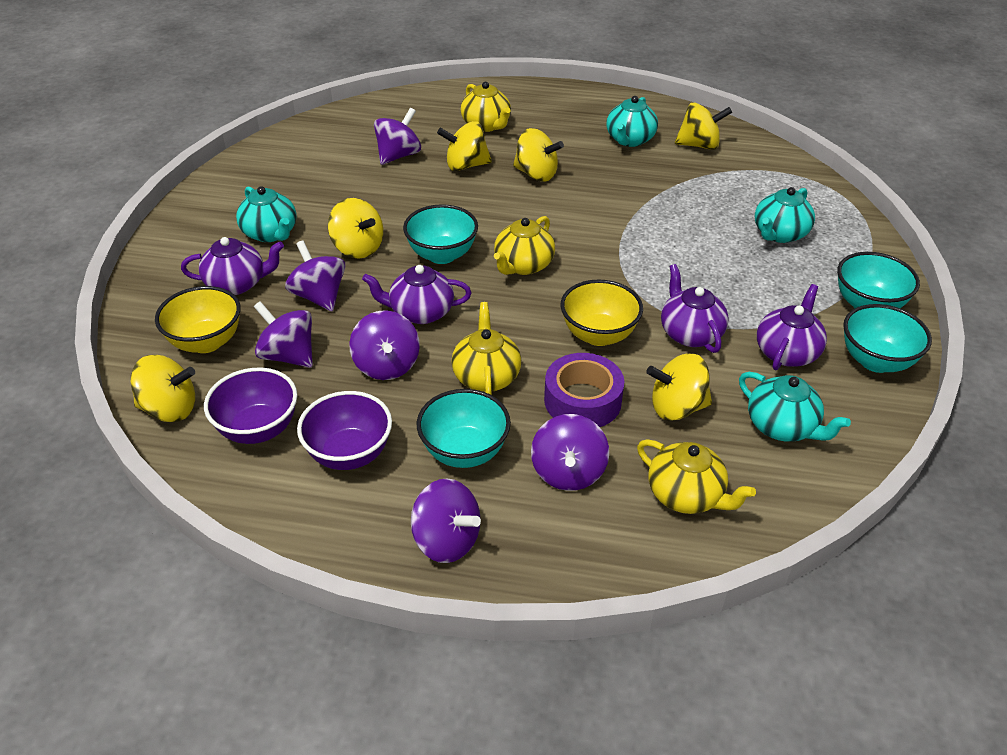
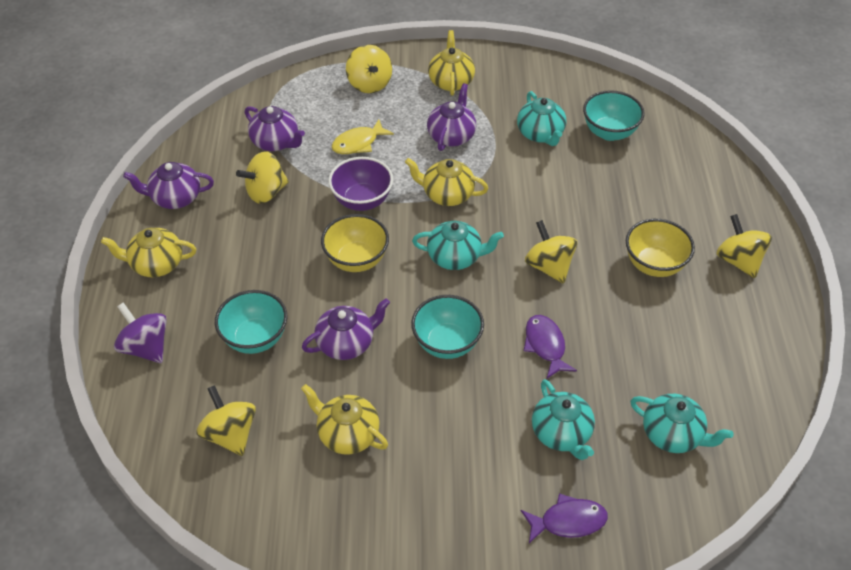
purple bowl: 2 -> 1
purple fish: 0 -> 2
purple spinning top: 6 -> 1
purple tape: 1 -> 0
turquoise bowl: 4 -> 3
yellow fish: 0 -> 1
yellow spinning top: 6 -> 5

